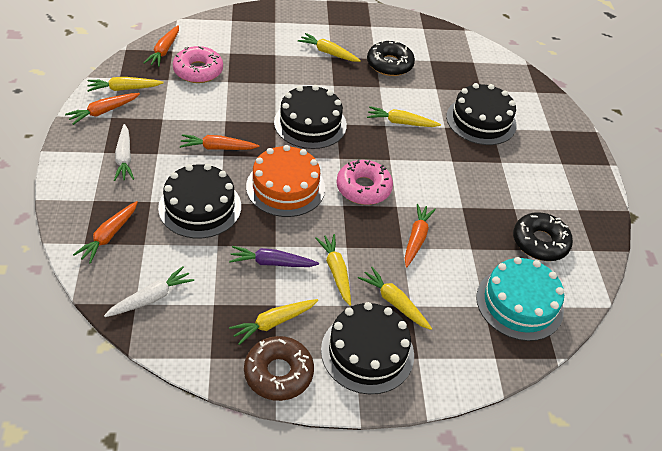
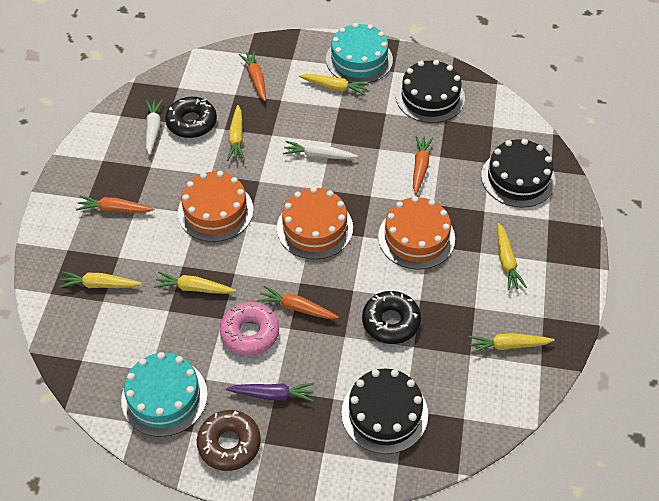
black cake: 4 -> 3
orange cake: 1 -> 3
orange carrot: 5 -> 4
pink donut: 2 -> 1
turquoise cake: 1 -> 2

